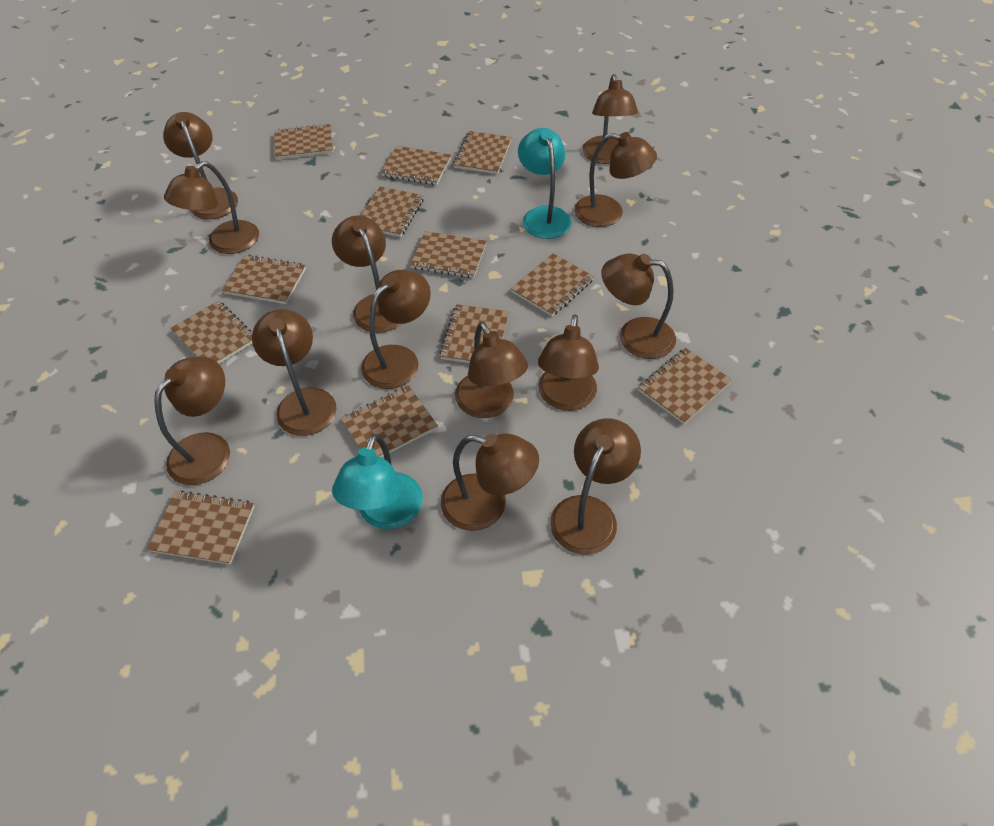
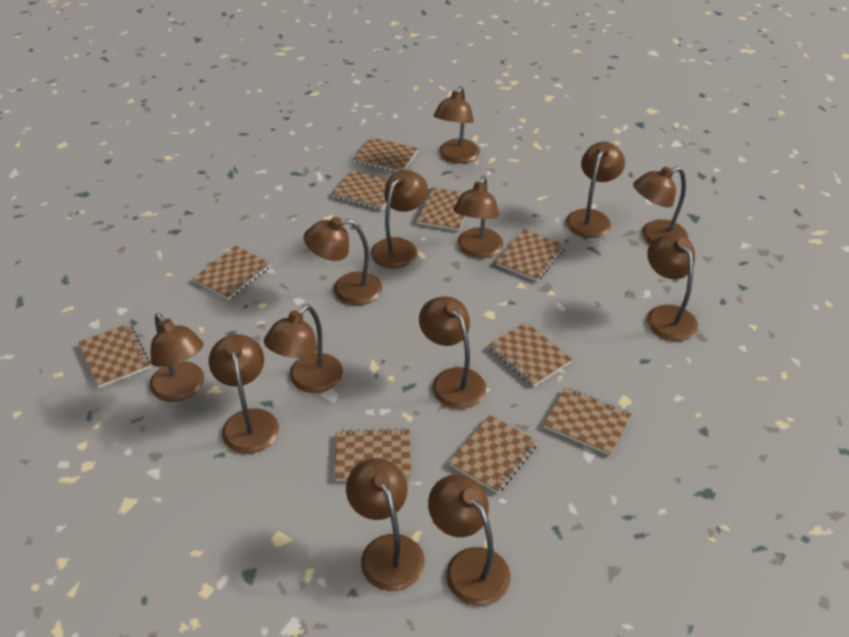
brown notebook: 12 -> 10
turquoise lamp: 2 -> 0

